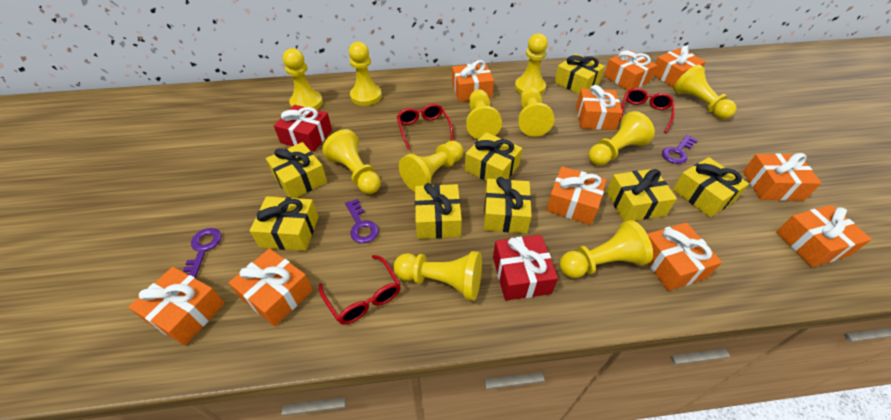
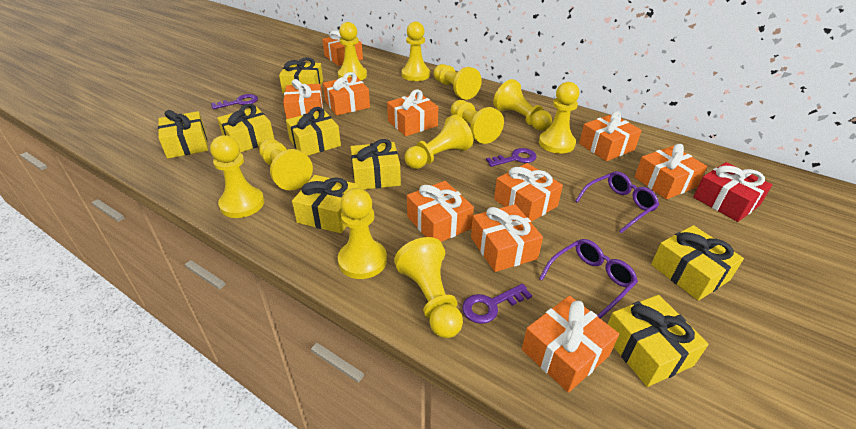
purple glasses: 0 -> 2
red gift: 2 -> 1
red glasses: 3 -> 0

